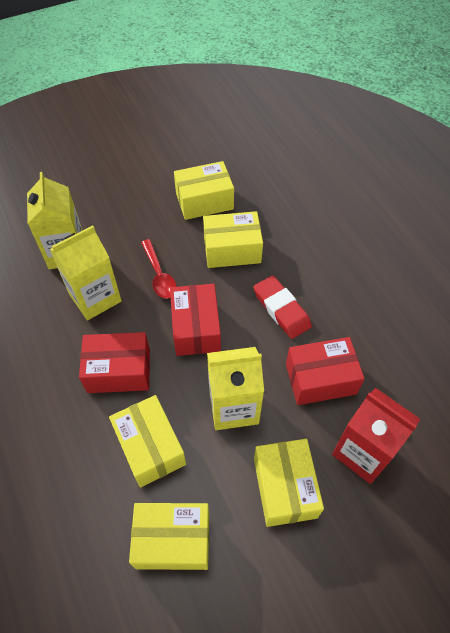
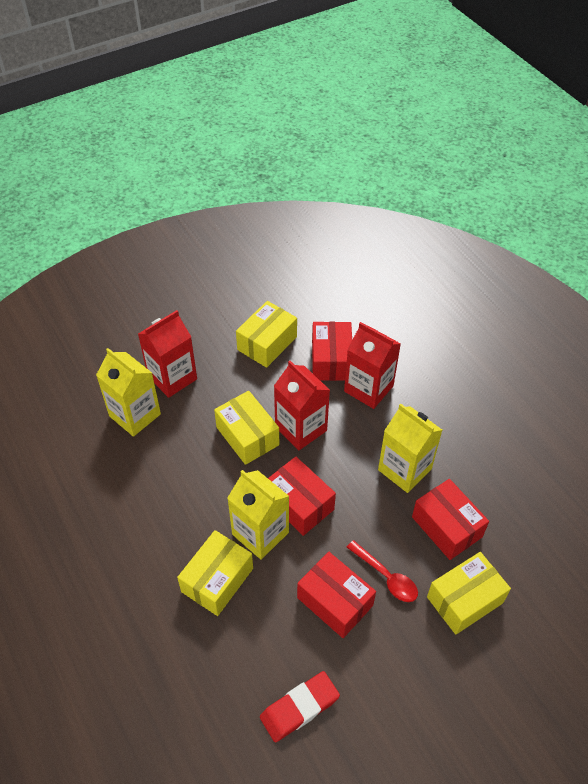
red box: 3 -> 4
red carton: 1 -> 3
yellow box: 5 -> 4

